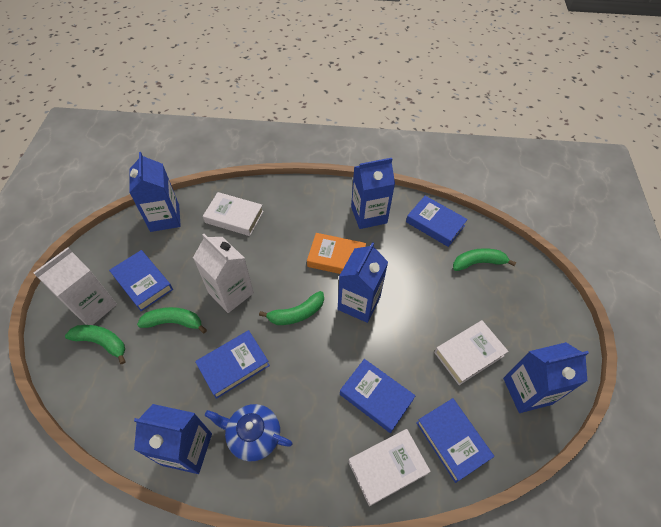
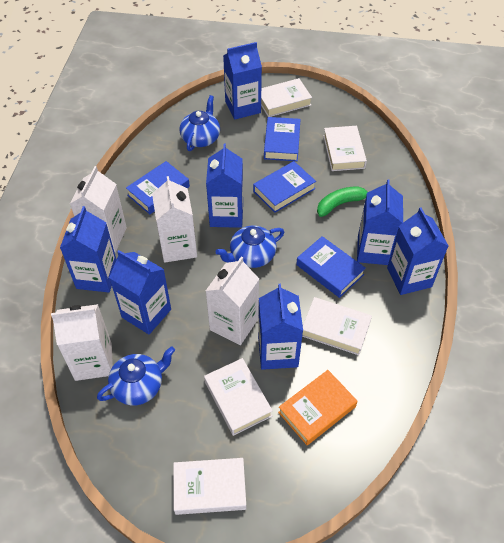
blue book: 5 -> 4
blue carton: 5 -> 7
blue teapot: 1 -> 3
green banana: 4 -> 1
white book: 3 -> 5
white carton: 2 -> 4

